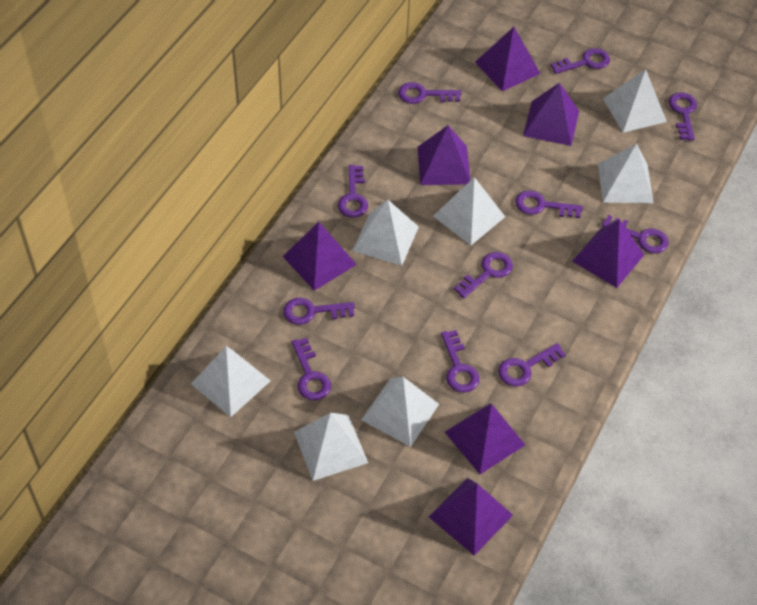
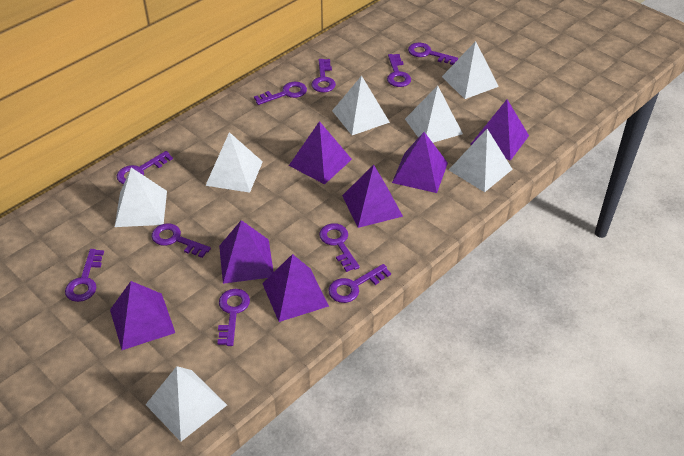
purple key: 11 -> 10

